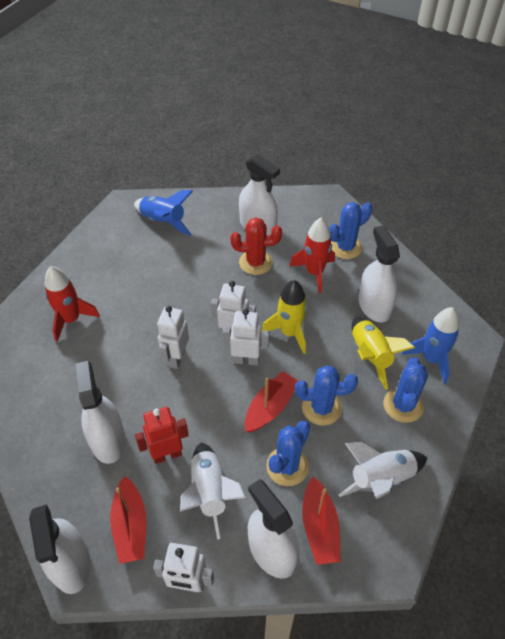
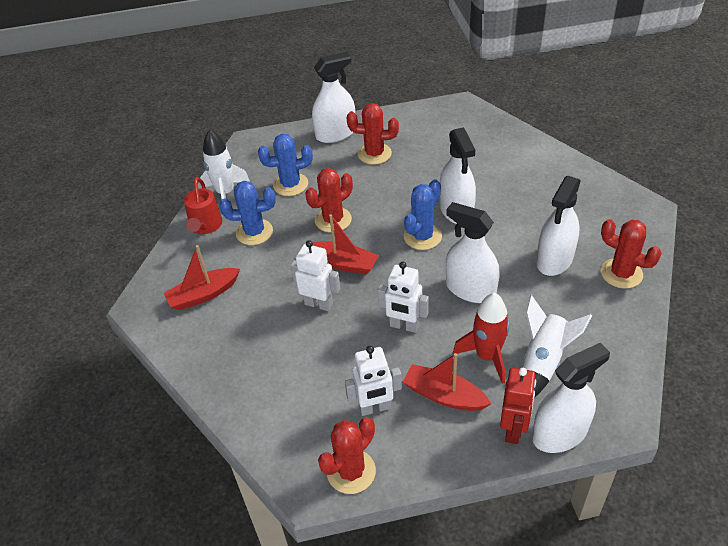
blue cactus: 4 -> 3
blue rocket: 2 -> 0
red cactus: 1 -> 4
red rocket: 2 -> 1
red watering can: 0 -> 1
white robot: 4 -> 3
yellow rocket: 2 -> 0

